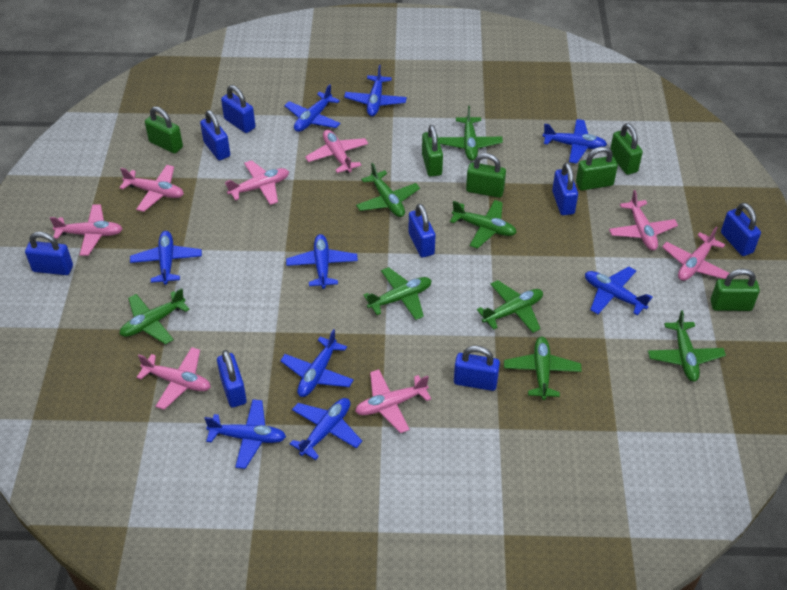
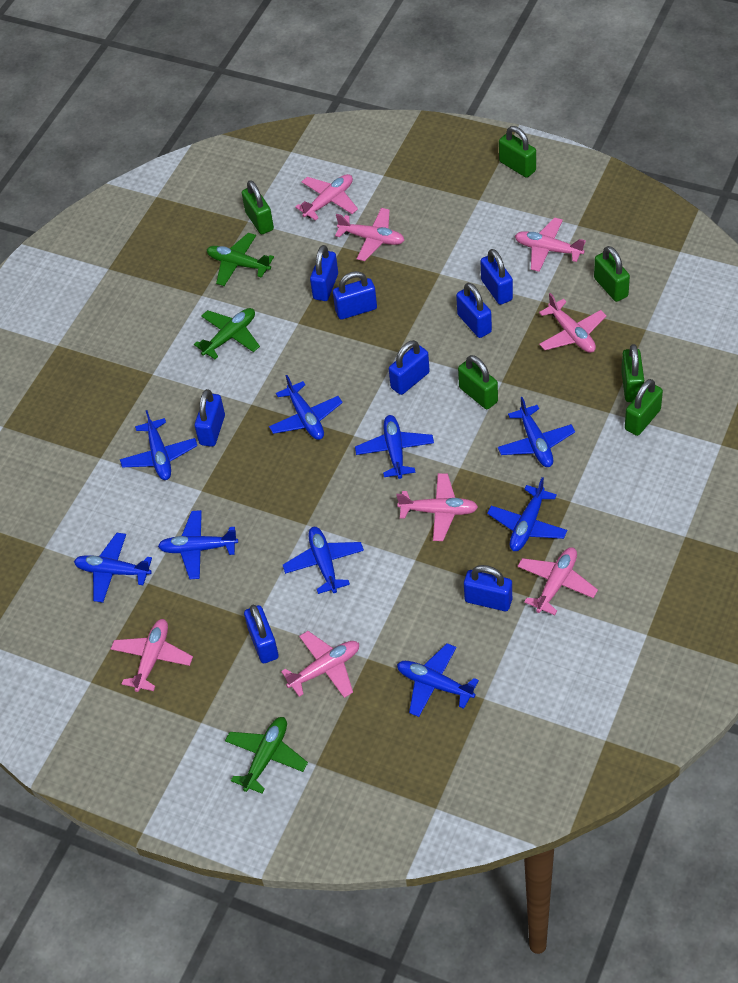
green plane: 8 -> 3

